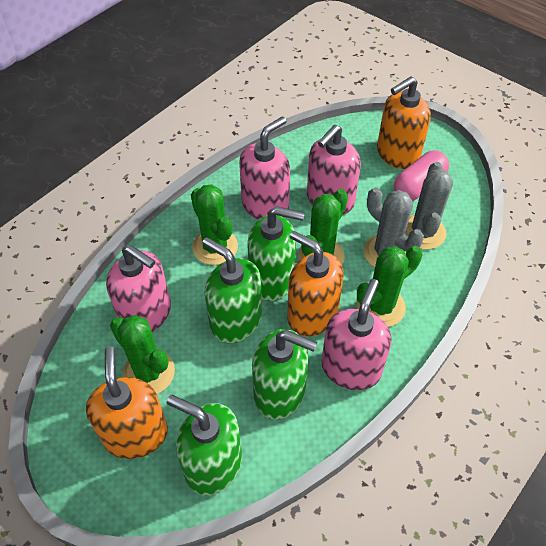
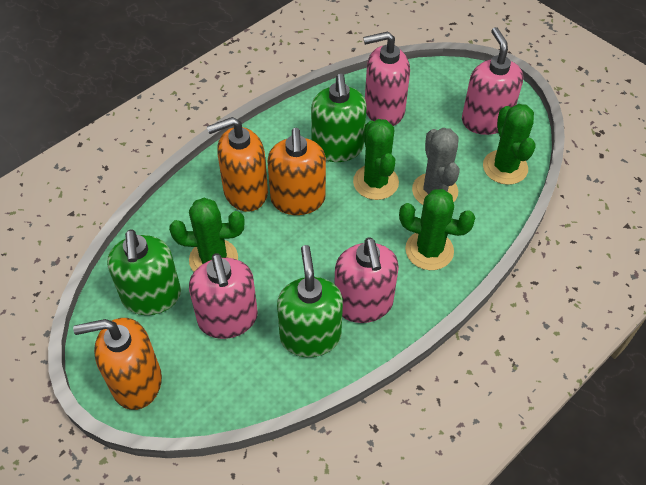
green soap dispenser: 4 -> 3
grey cactus: 2 -> 1
pink capsule: 1 -> 0

